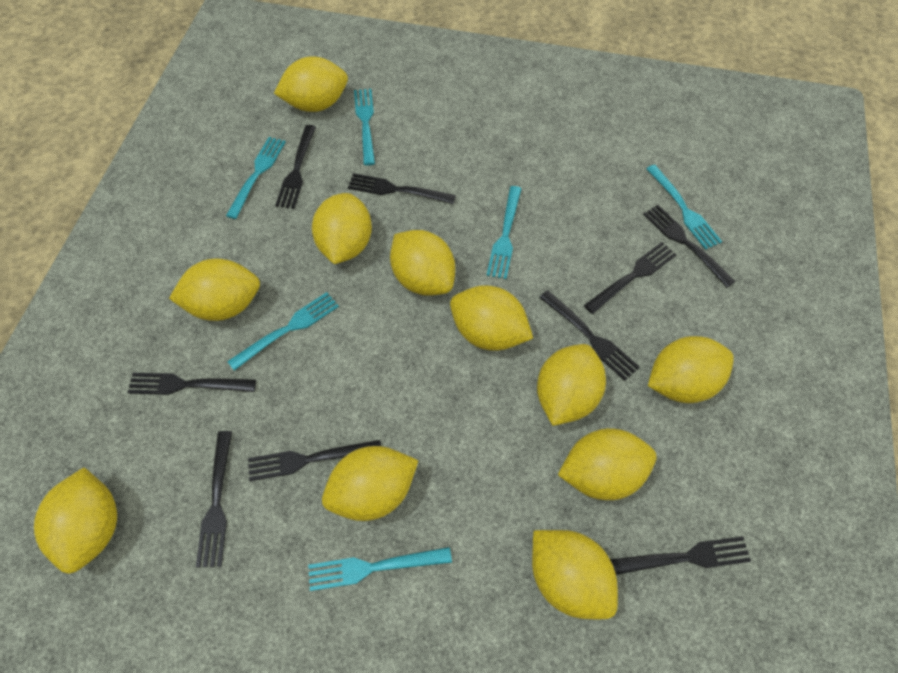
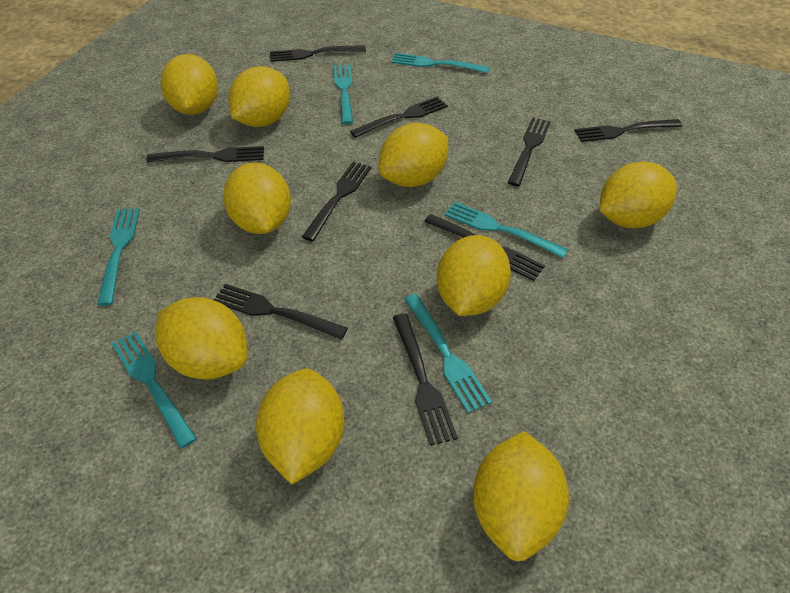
yellow lemon: 11 -> 9

